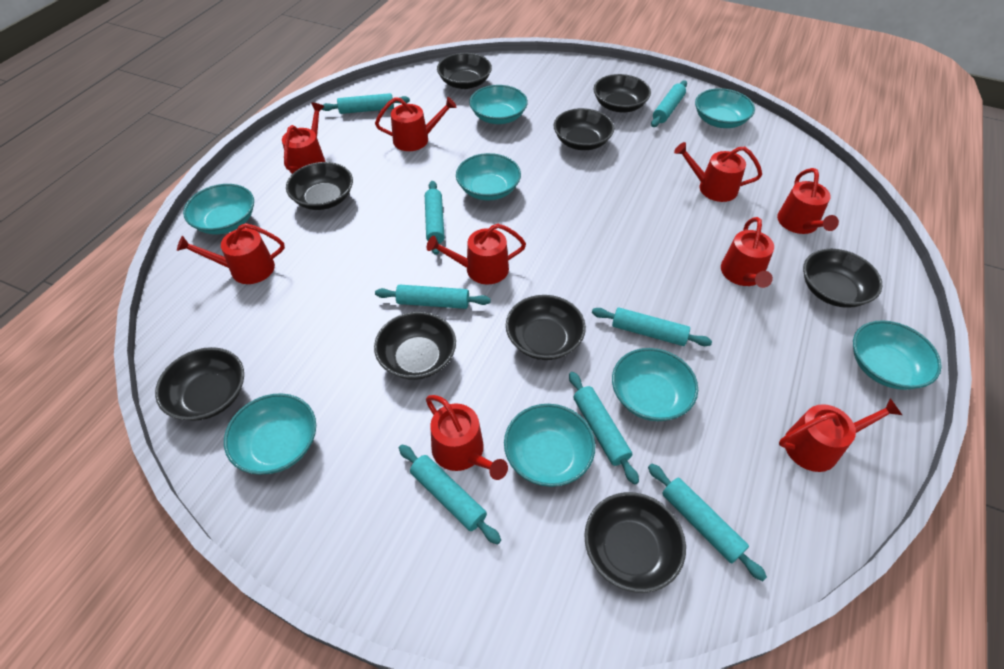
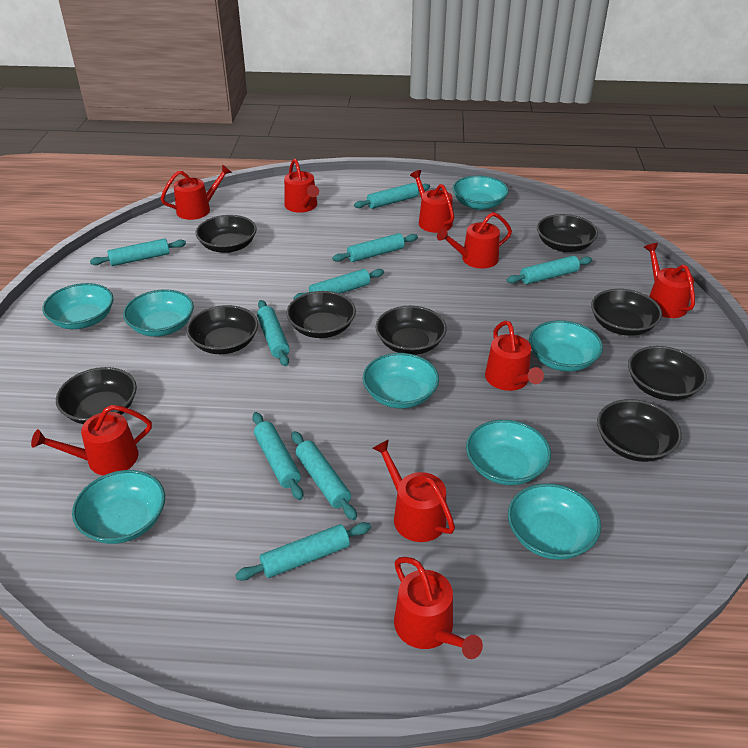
turquoise rolling pin: 8 -> 9

